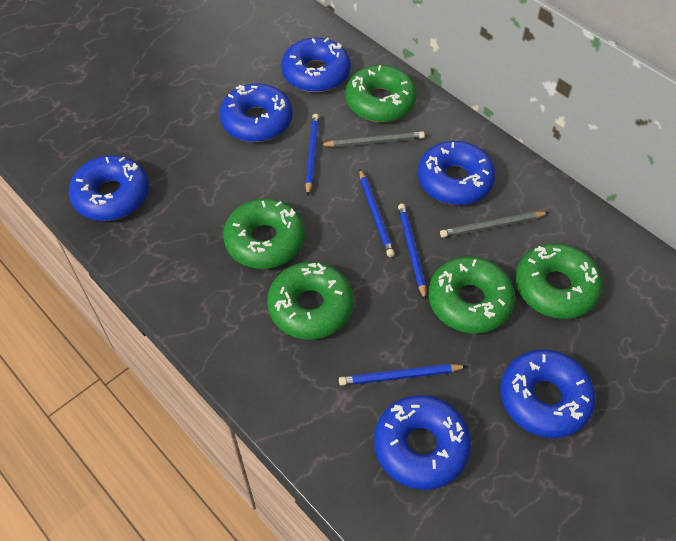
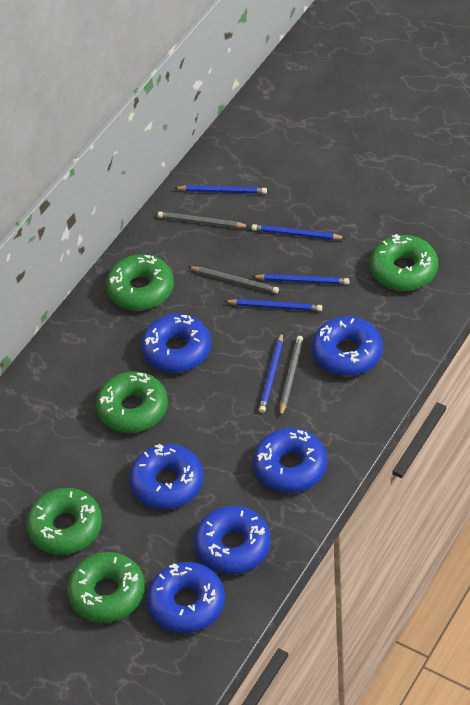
blue pencil: 4 -> 5
grey pencil: 2 -> 3

